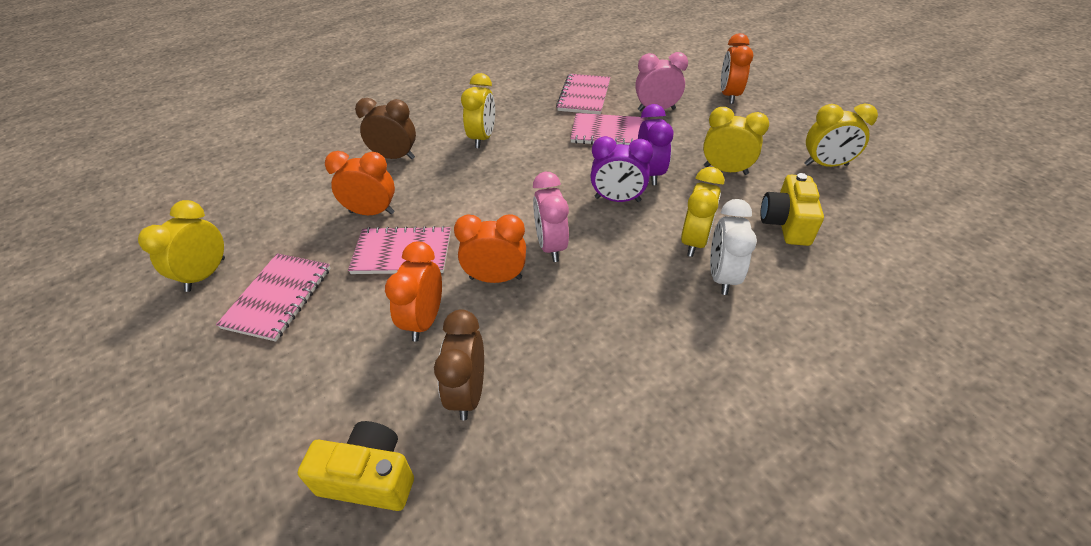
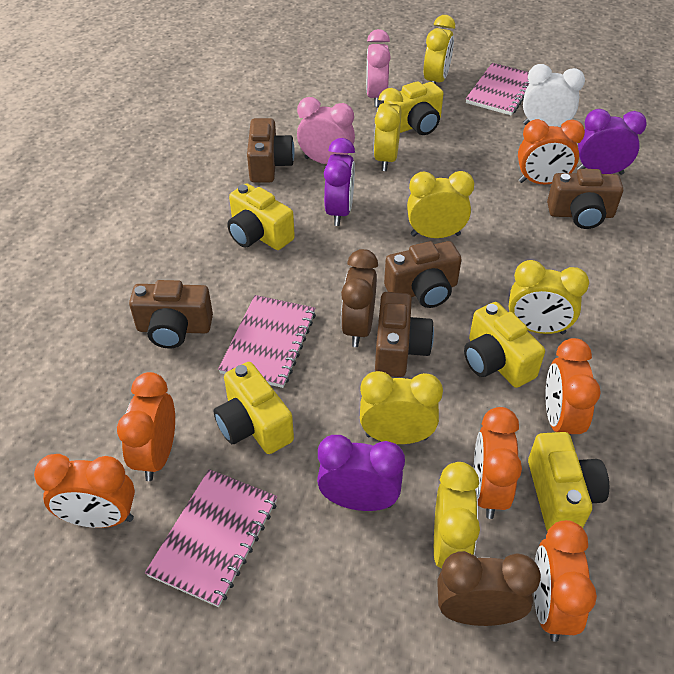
brown camera: 0 -> 5
orange clock: 4 -> 6
pink notebook: 4 -> 3
purple clock: 2 -> 3
yellow camera: 2 -> 5
yellow clock: 5 -> 6

